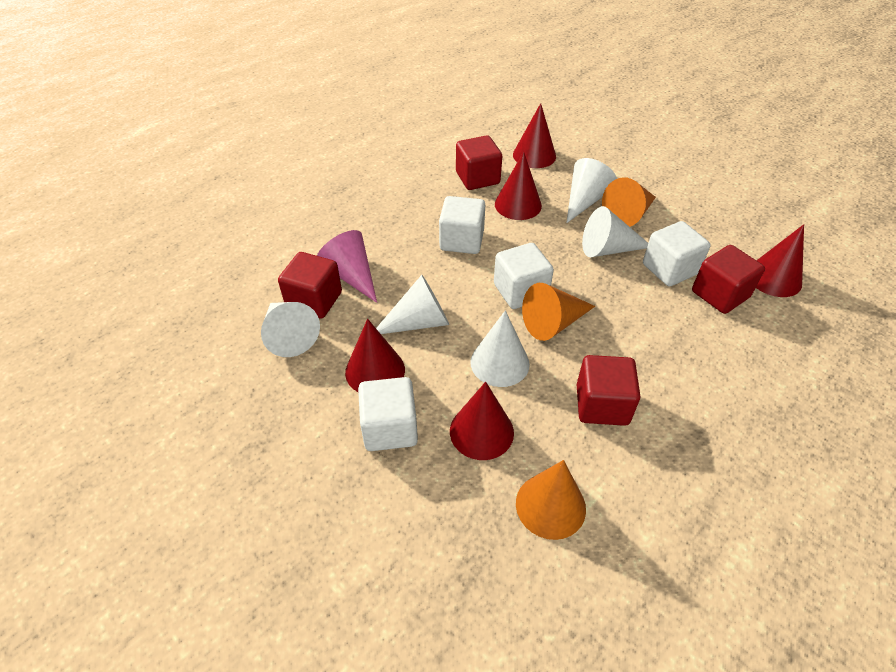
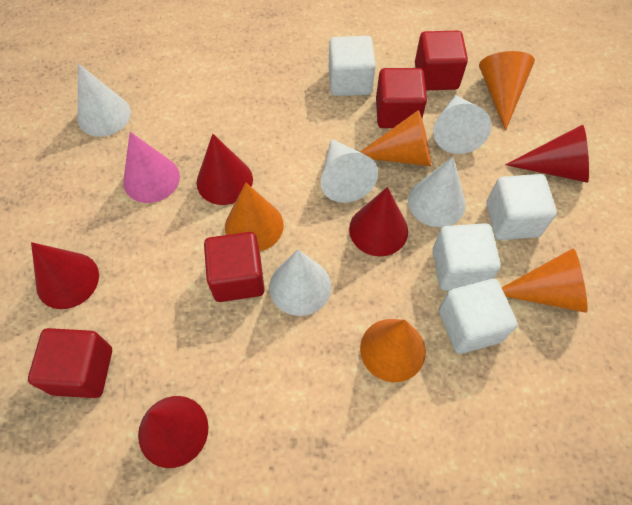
orange cone: 3 -> 5

